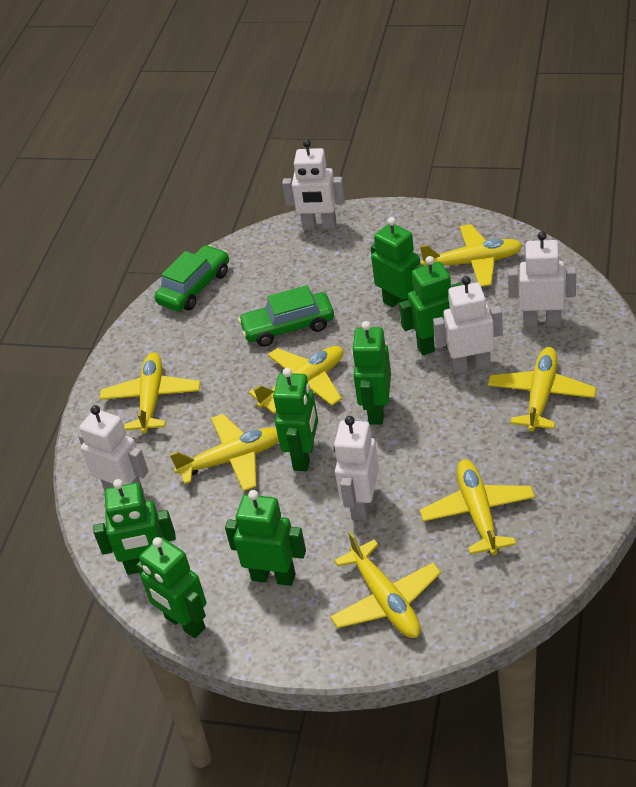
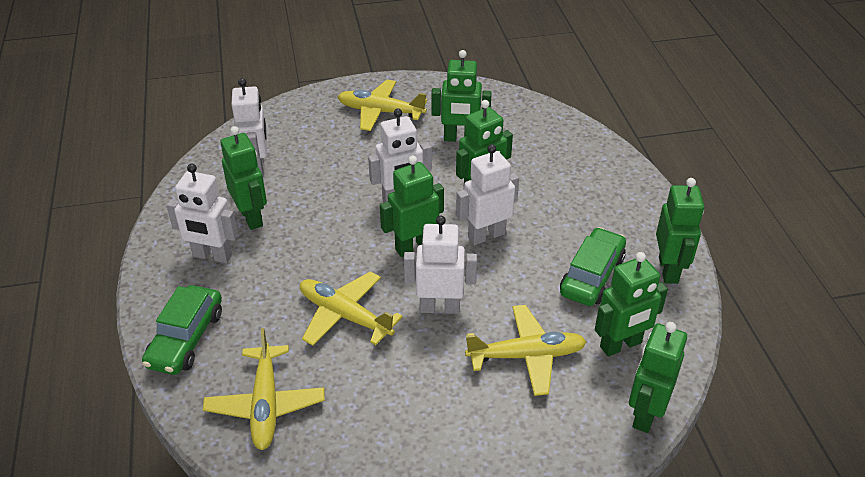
yellow plane: 7 -> 4

